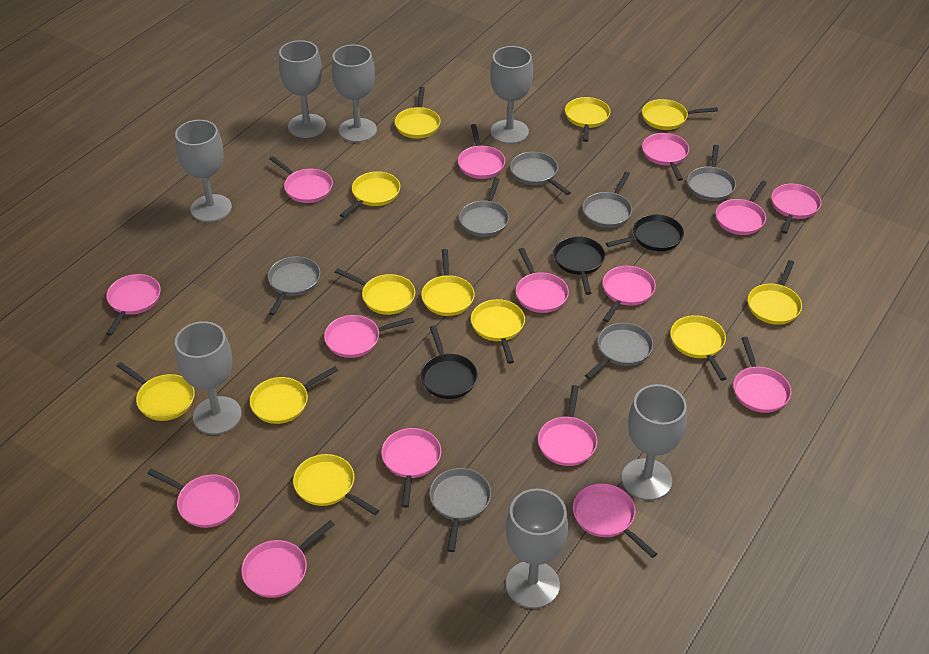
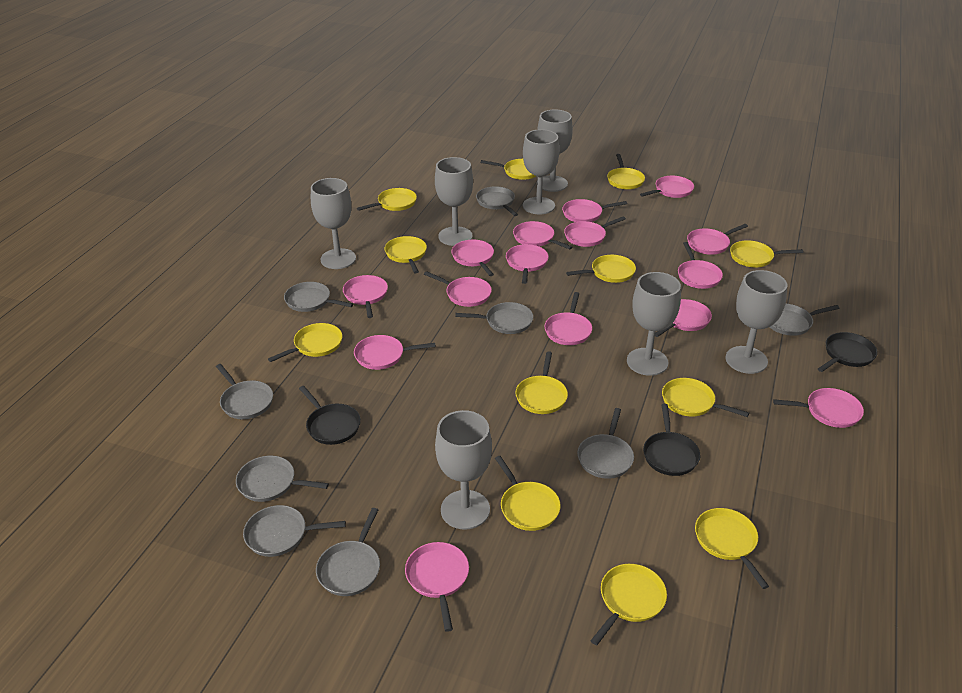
grey pan: 7 -> 9

